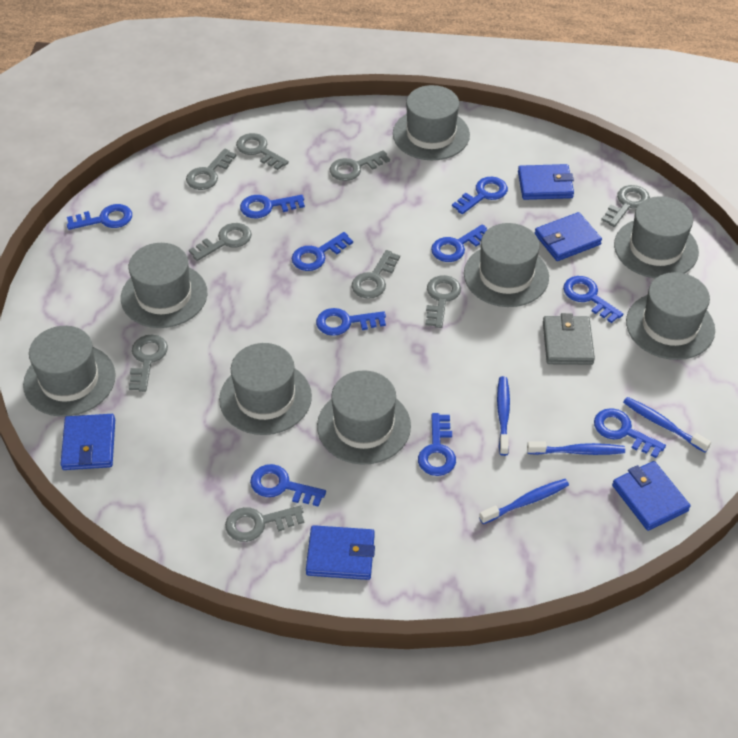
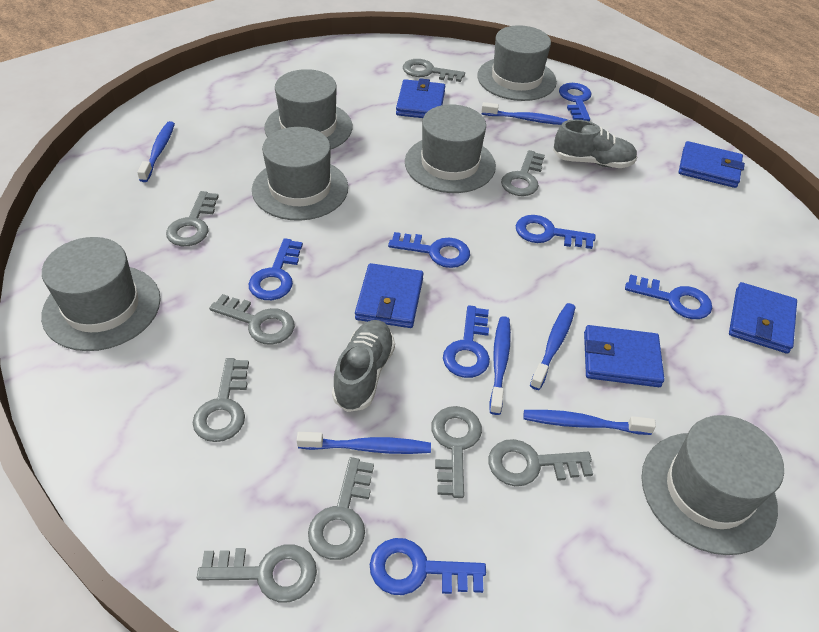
blue key: 10 -> 7
blue toothbrush: 4 -> 6
grey hat: 8 -> 6
grey shoe: 0 -> 2
grey wallet: 1 -> 0

